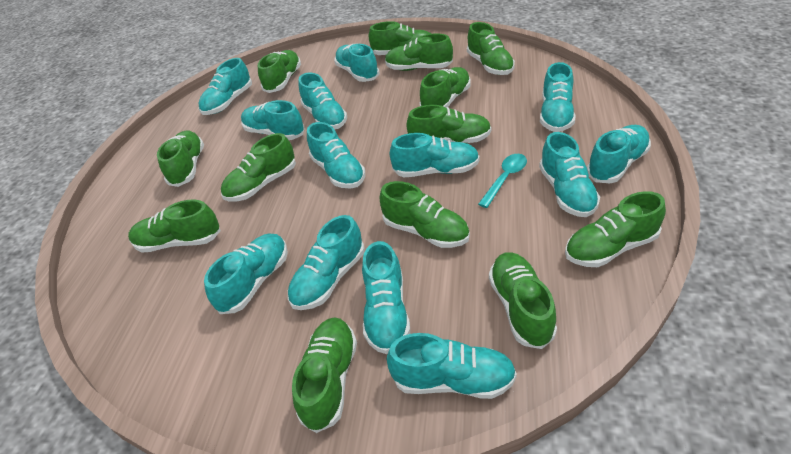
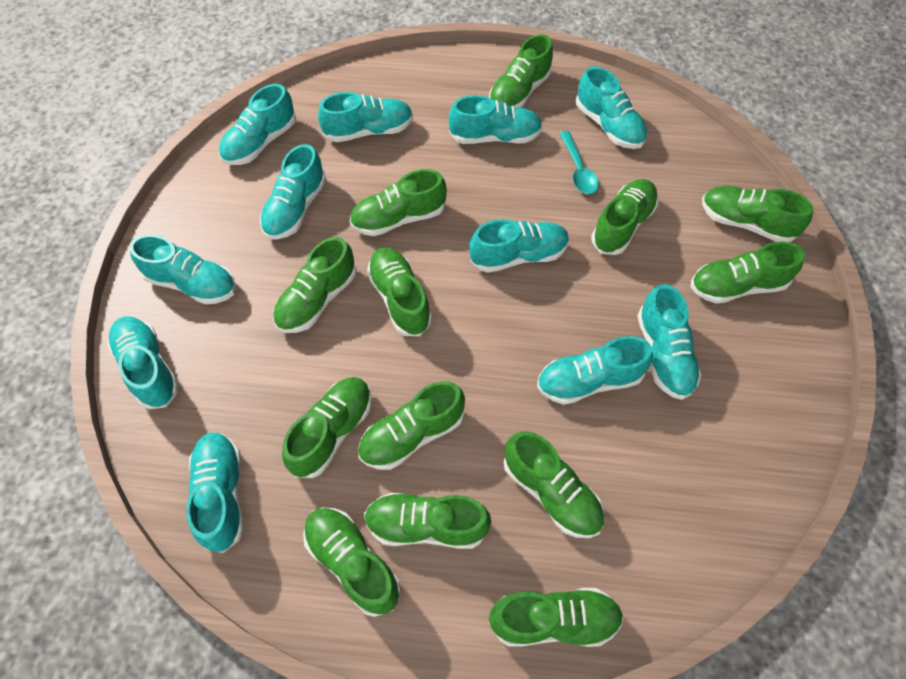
turquoise shoe: 13 -> 11

